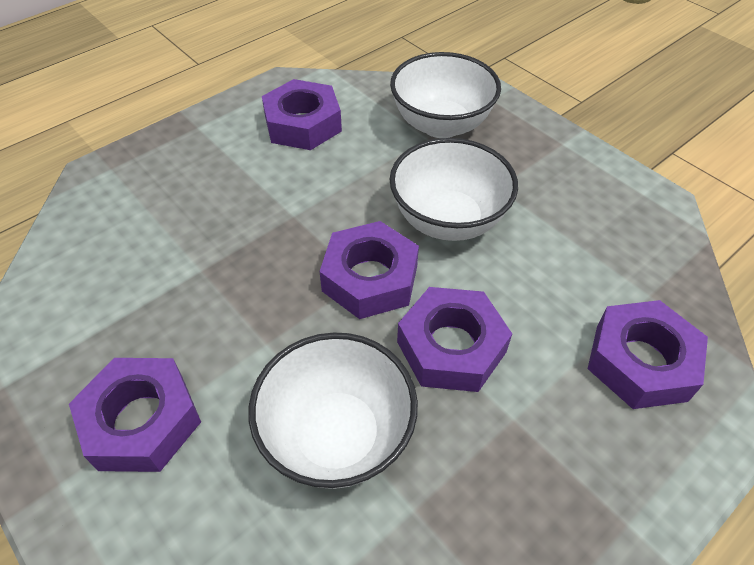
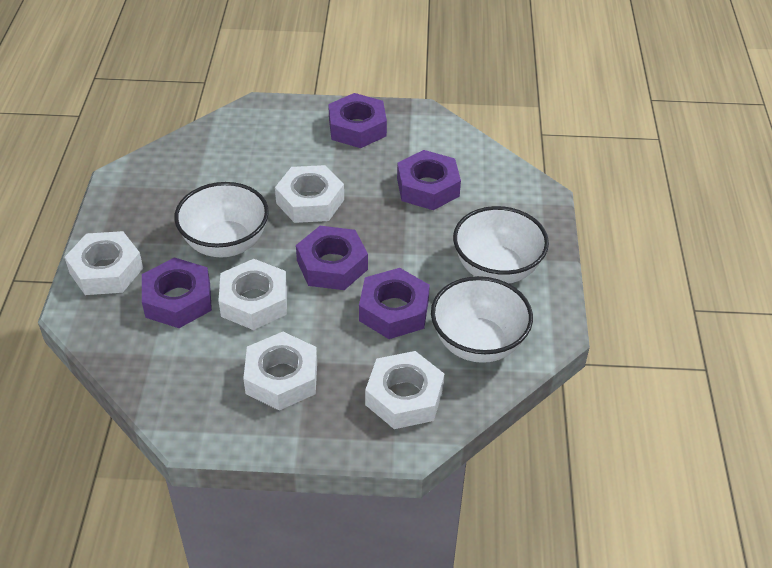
white nut: 0 -> 5

